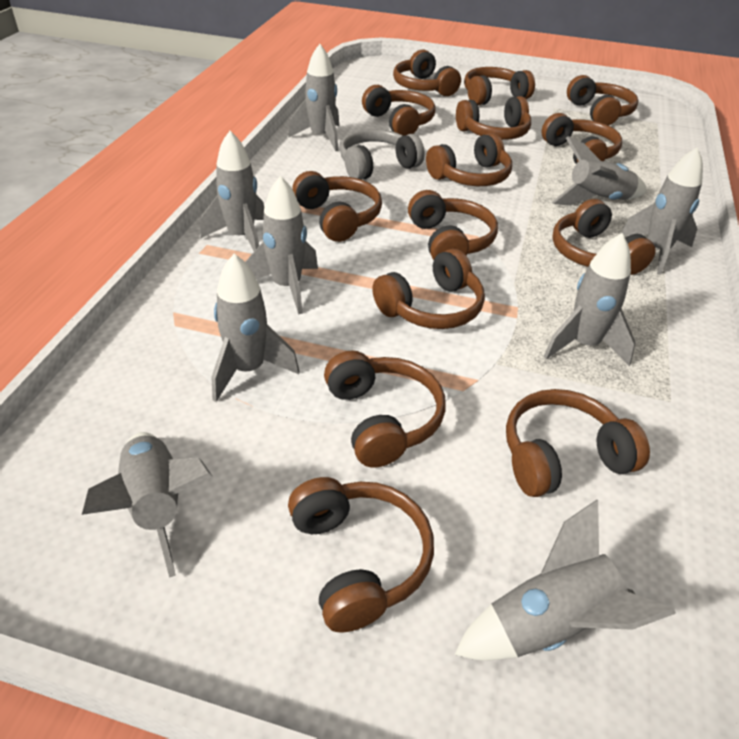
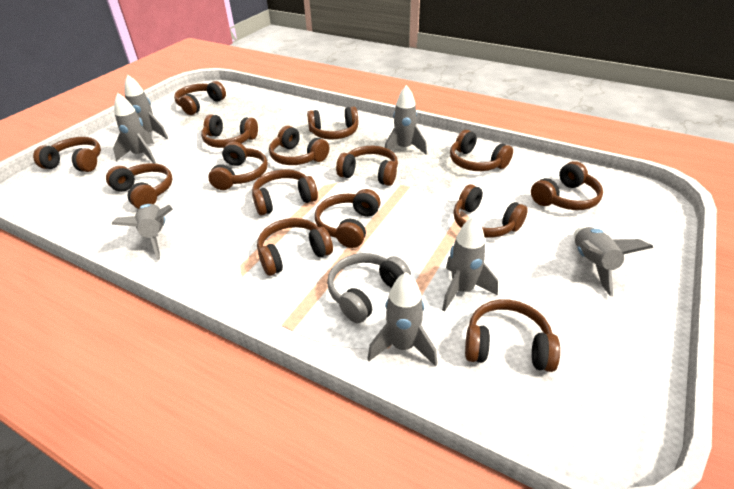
brown headphones: 14 -> 15
grey rocket: 9 -> 7

